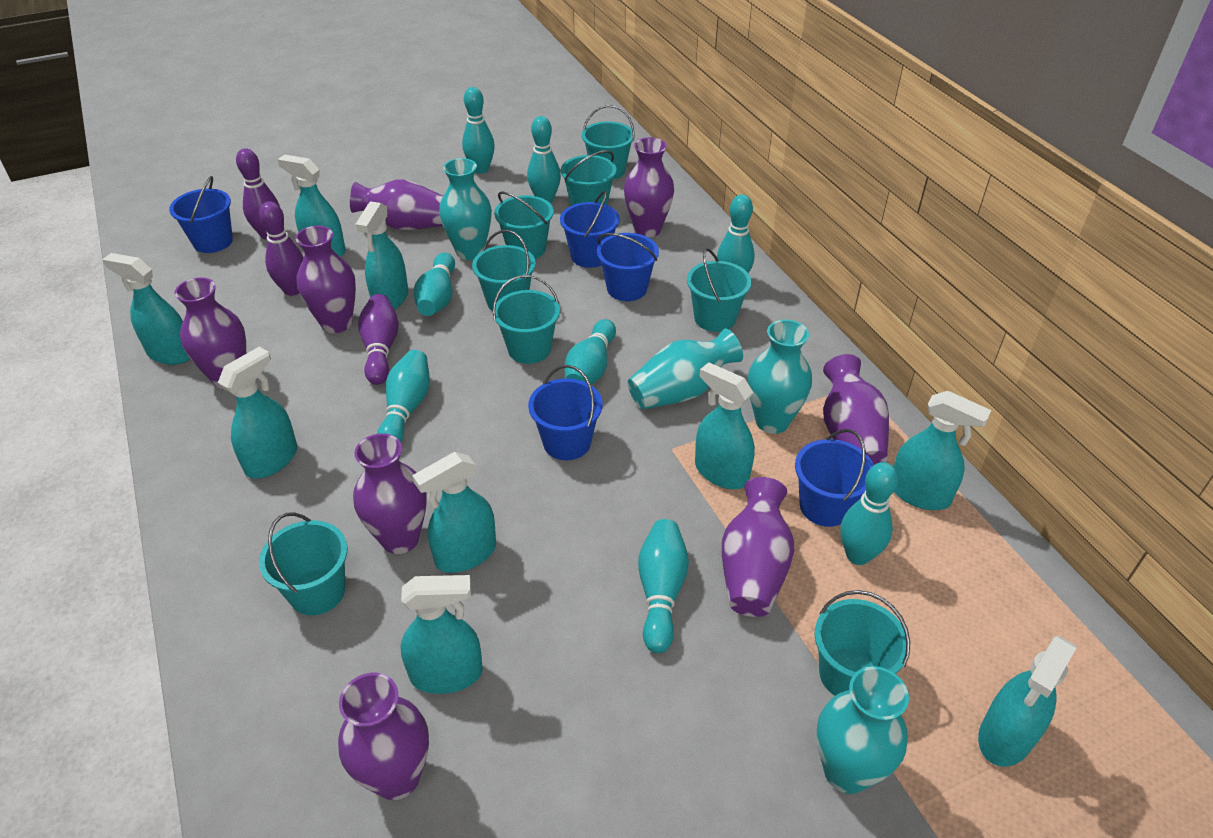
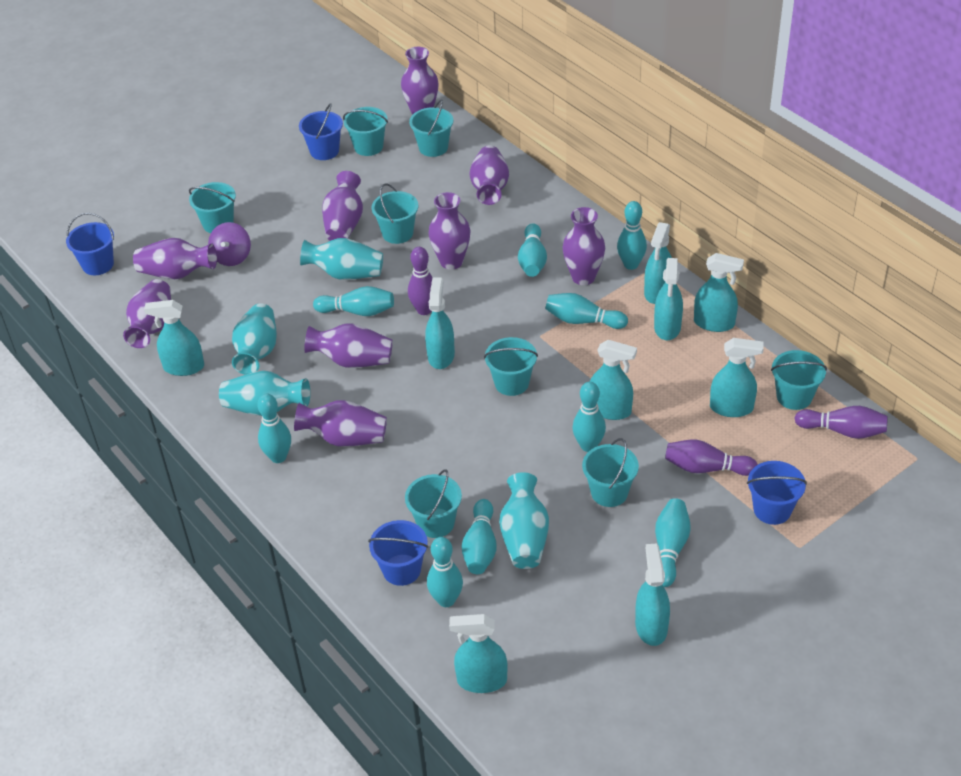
blue bucket: 5 -> 4
purple spinning top: 0 -> 1
purple vase: 8 -> 9
turquoise bowling pin: 8 -> 9

